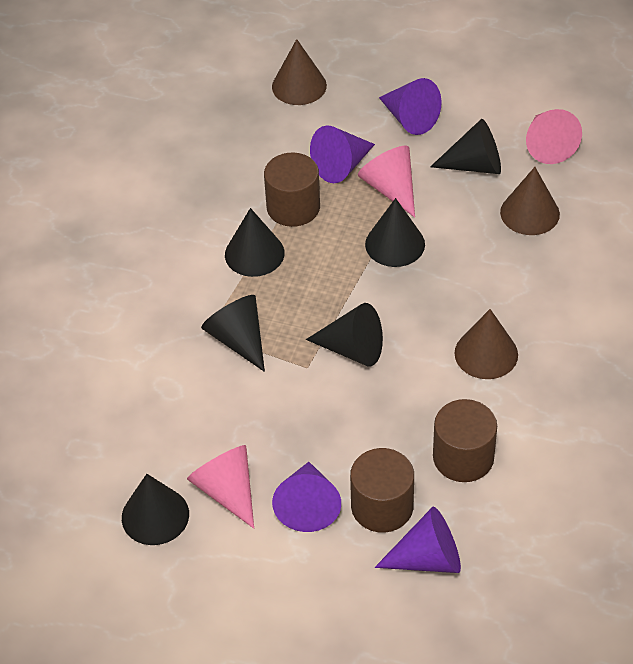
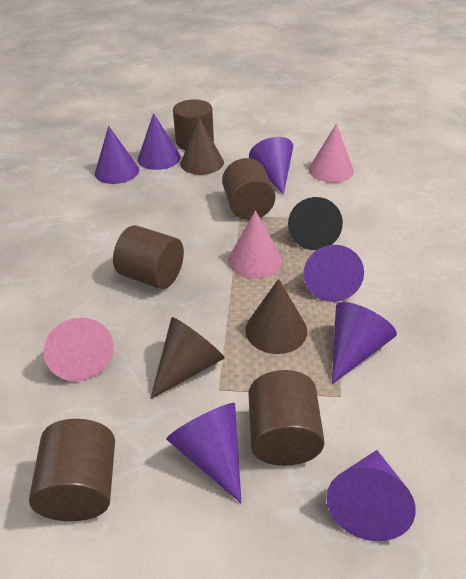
black cone: 6 -> 1
brown cylinder: 3 -> 5
purple cone: 4 -> 7

